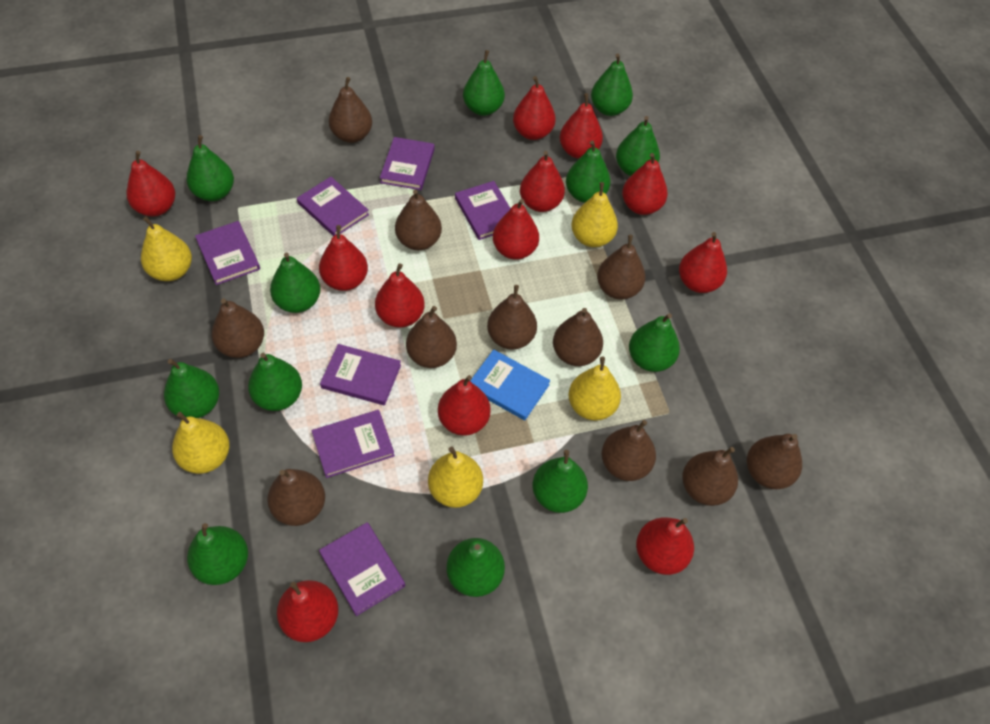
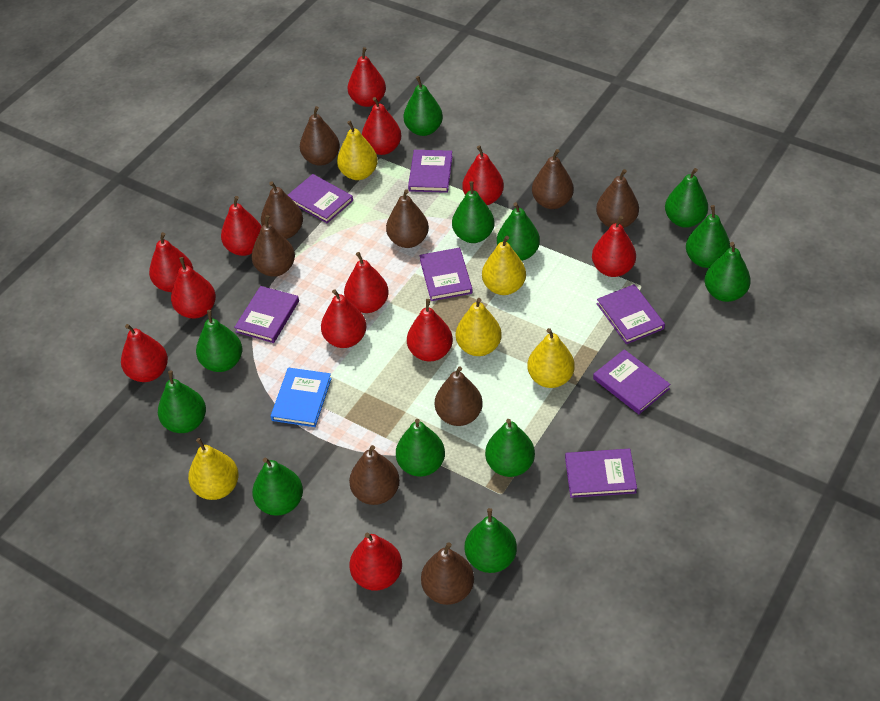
brown pear: 11 -> 9

